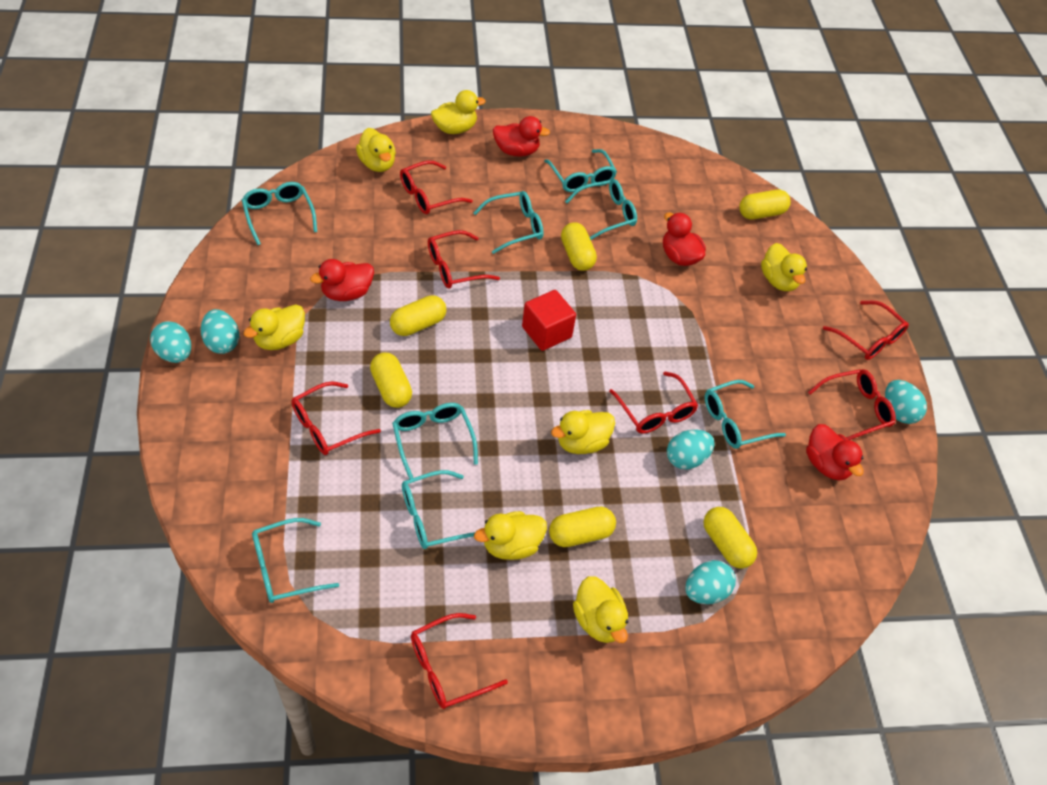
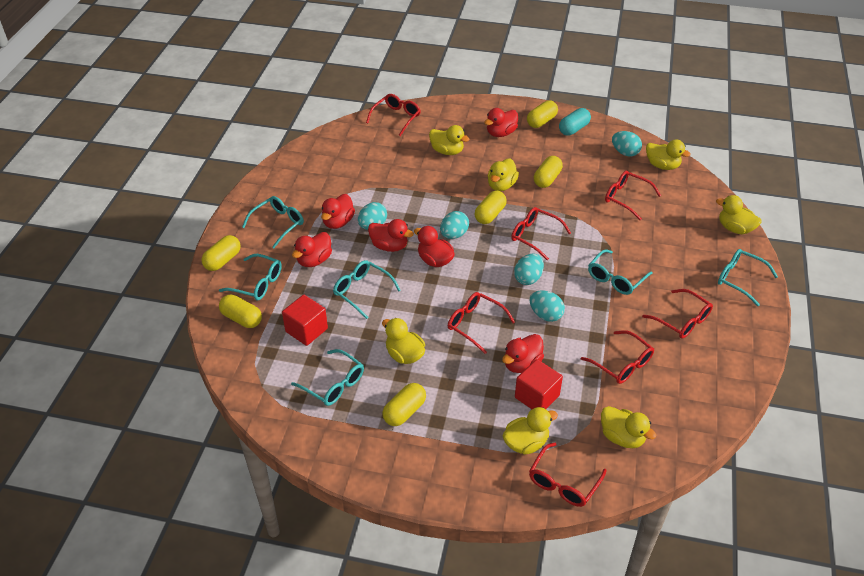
red cube: 1 -> 2
red duck: 4 -> 6
turquoise capsule: 0 -> 1
turquoise glasses: 8 -> 6

